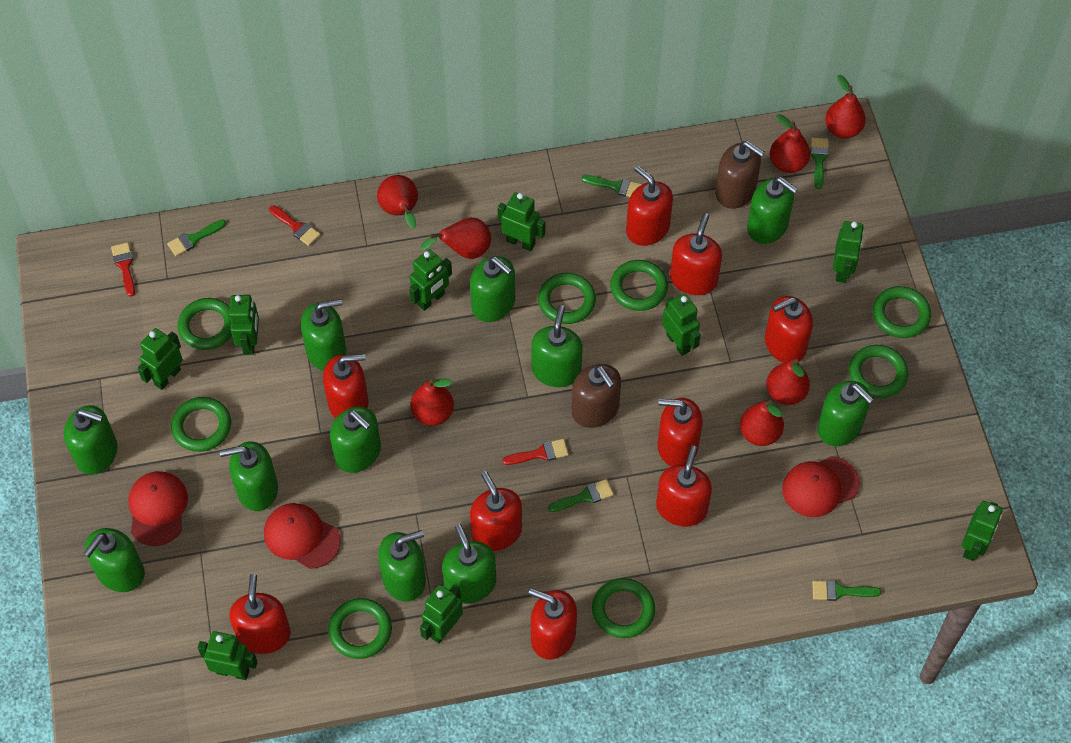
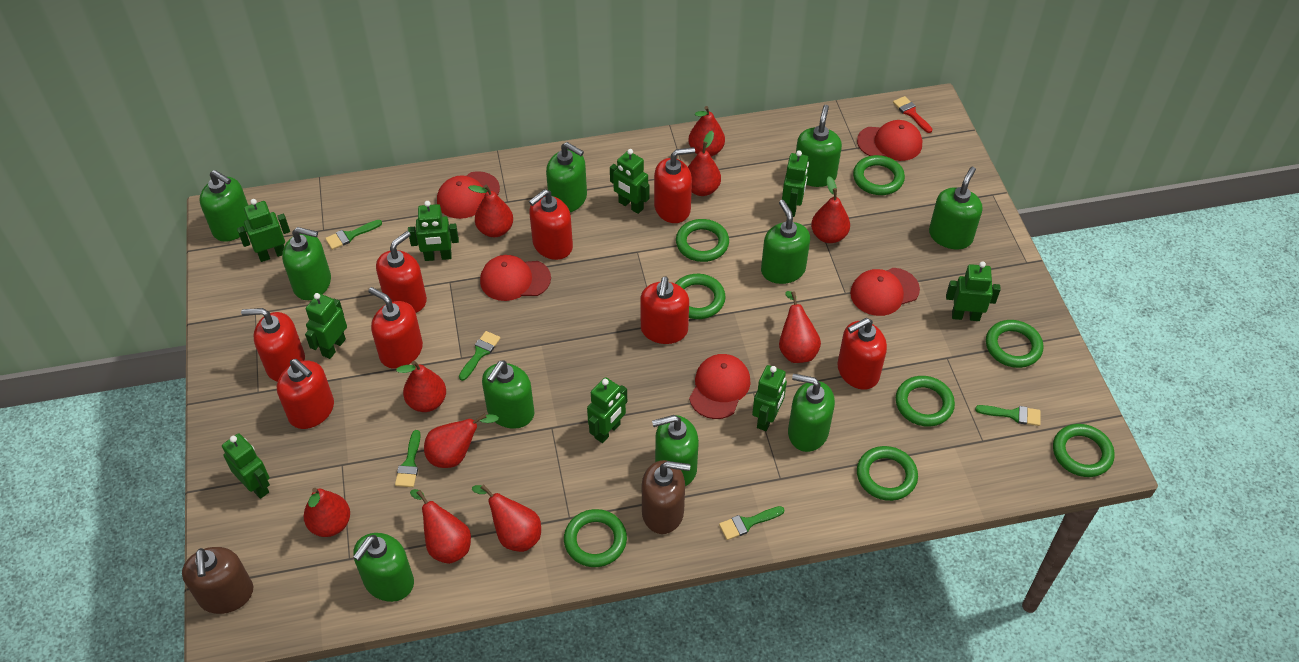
green soap dispenser: 11 -> 10
red brush: 3 -> 1
red cap: 3 -> 5
red pear: 7 -> 10
red soap dispenser: 9 -> 8

